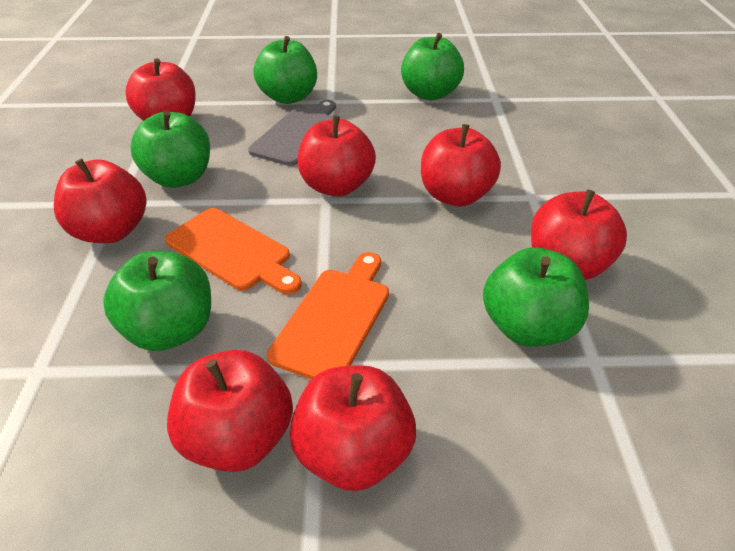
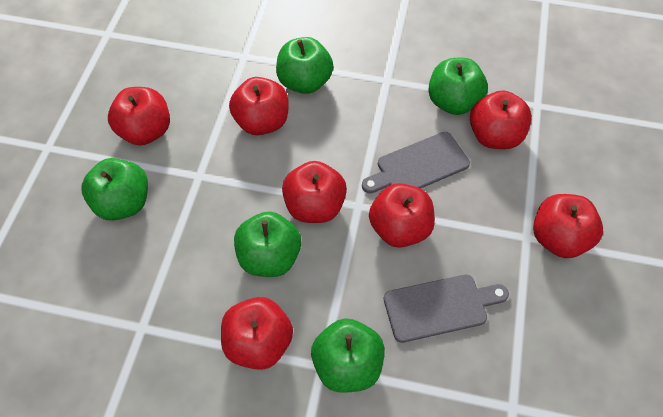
grey cutting board: 1 -> 2
orange cutting board: 2 -> 0

